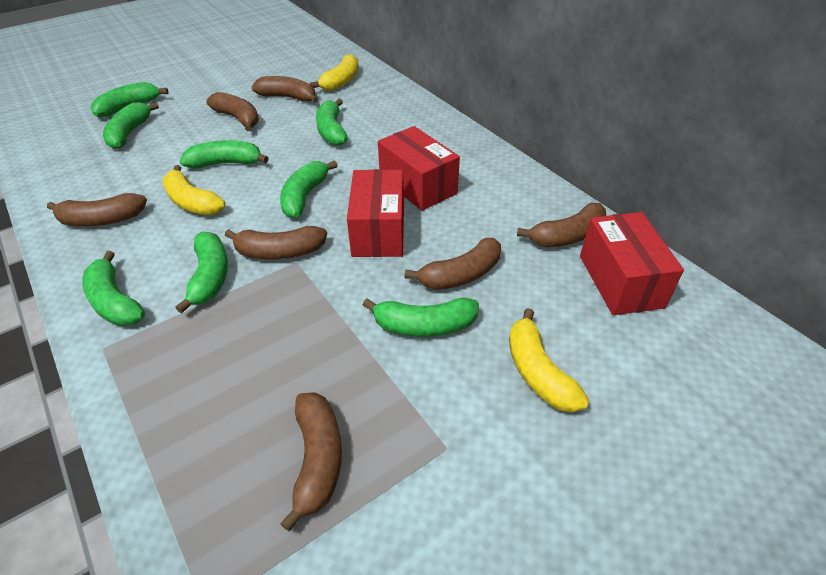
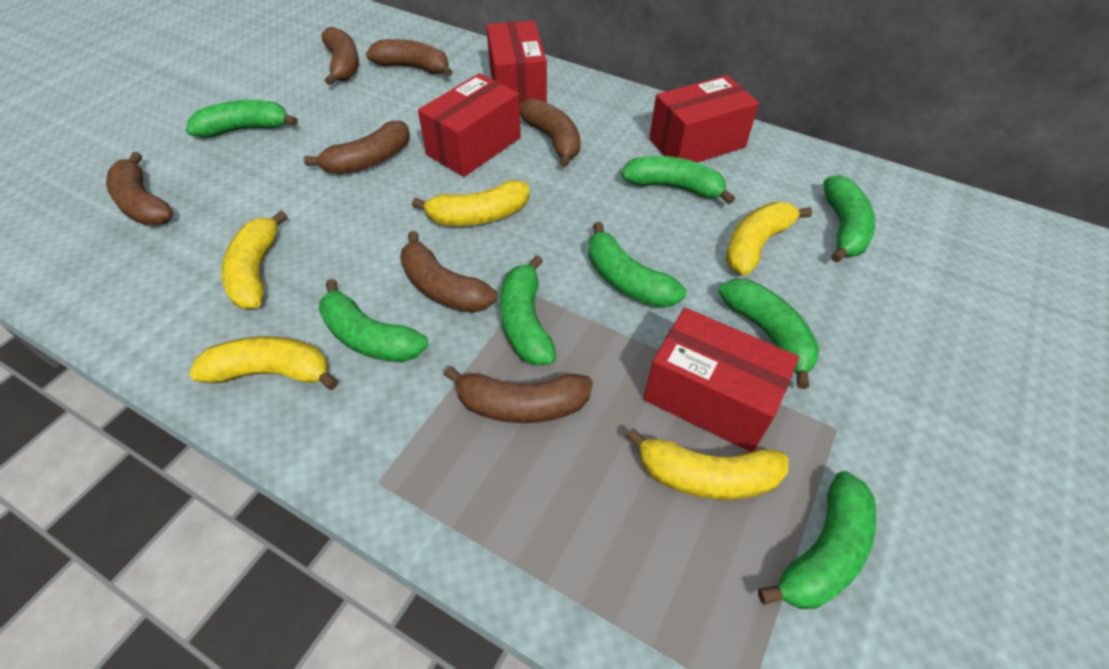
red box: 3 -> 4
yellow banana: 3 -> 5

